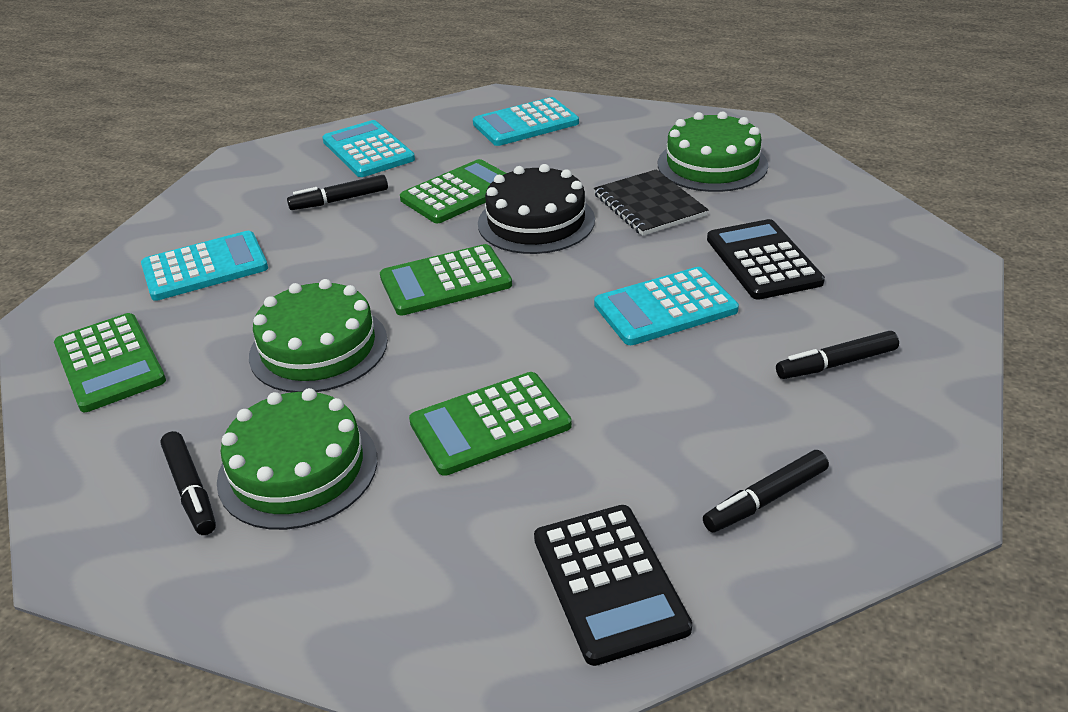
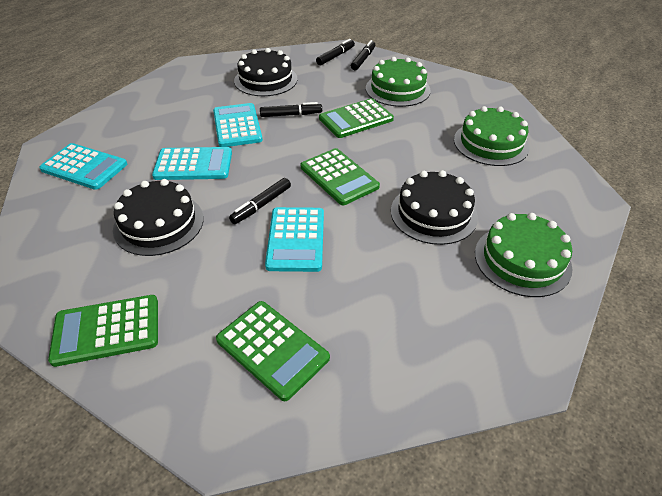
black cake: 1 -> 3
black calculator: 2 -> 0
black notebook: 1 -> 0

